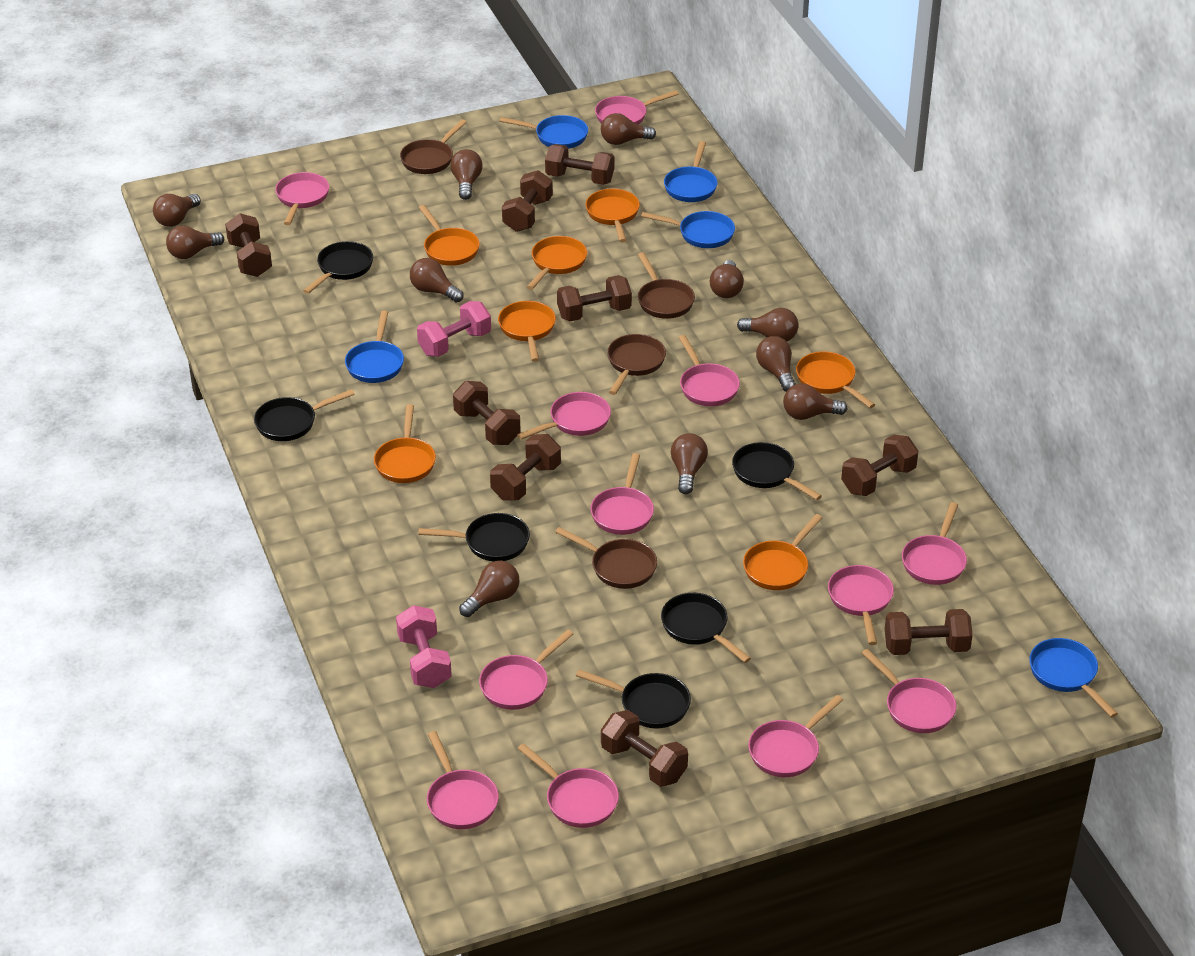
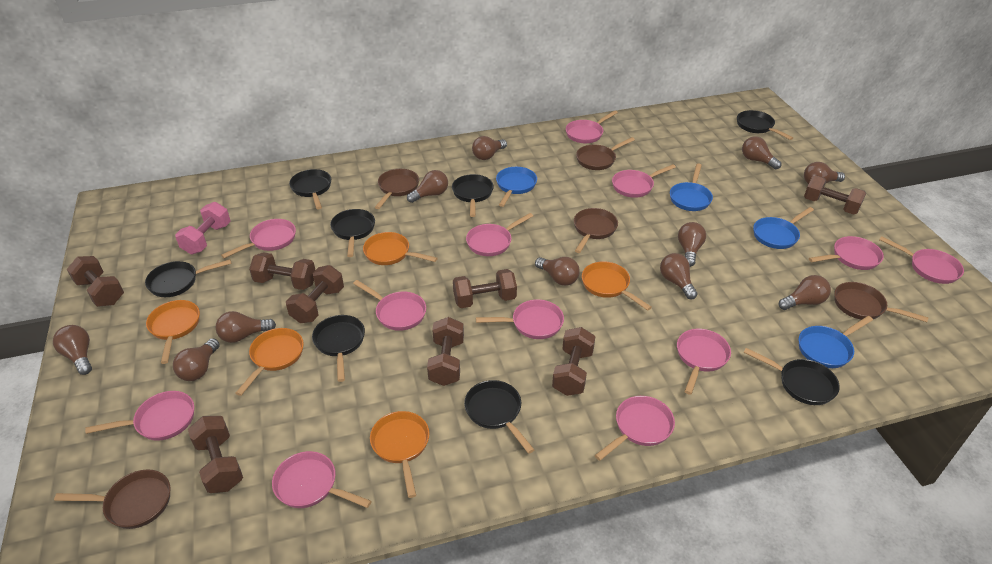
black pan: 6 -> 8
blue pan: 5 -> 4
brown dumbbell: 9 -> 8
brown pan: 4 -> 5
orange pan: 7 -> 5
pink dumbbell: 2 -> 1

